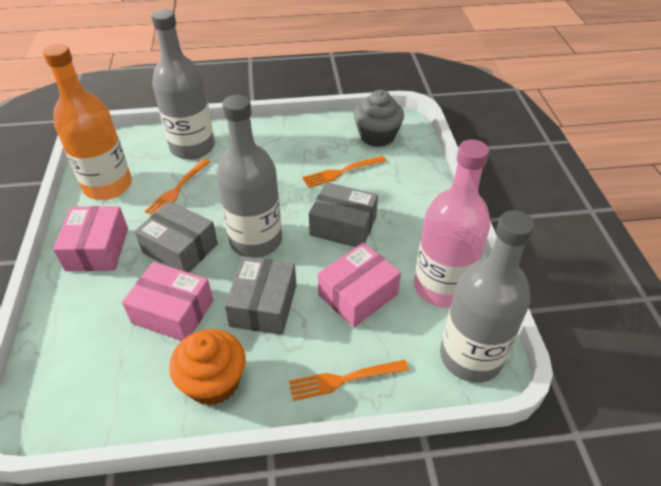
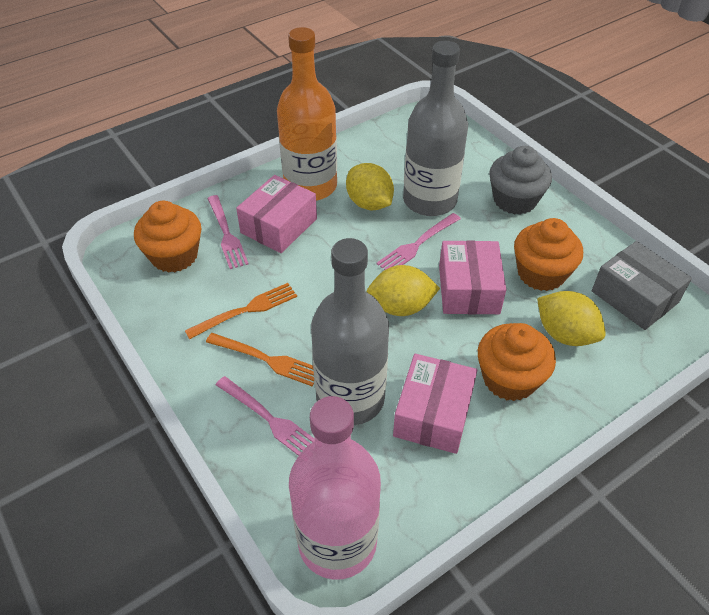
grey bottle: 3 -> 2
grey box: 3 -> 1
orange cupcake: 1 -> 3
orange fork: 3 -> 2
pink fork: 0 -> 3
yellow lemon: 0 -> 3

